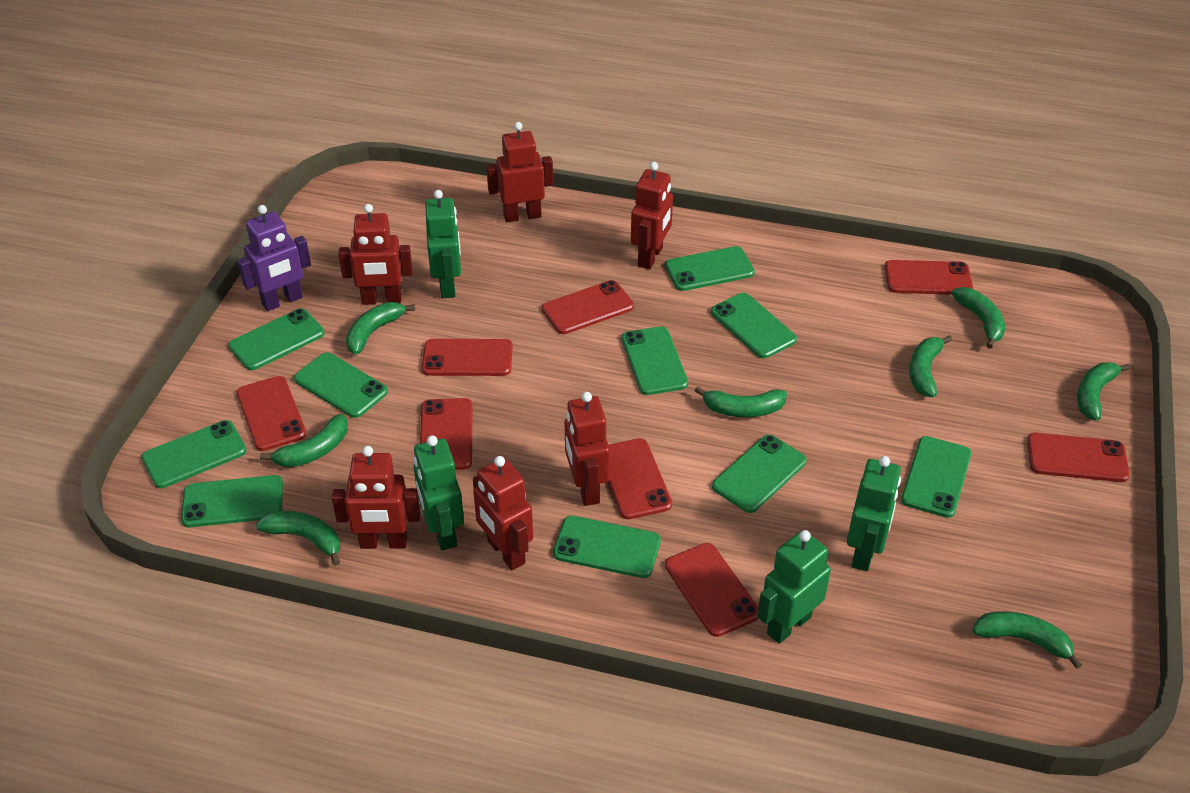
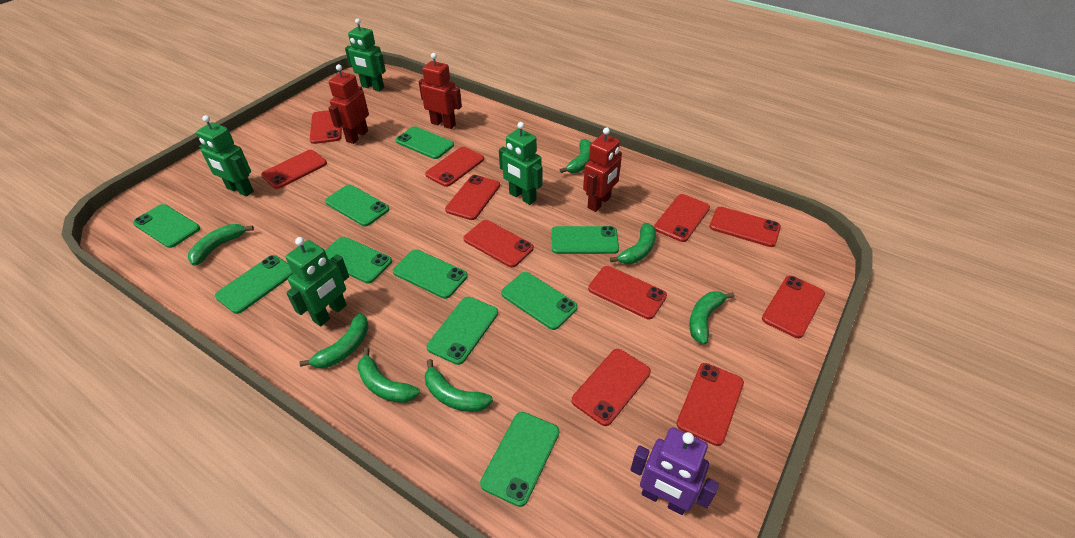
green banana: 8 -> 7
red phone: 8 -> 11
red robot: 6 -> 3

